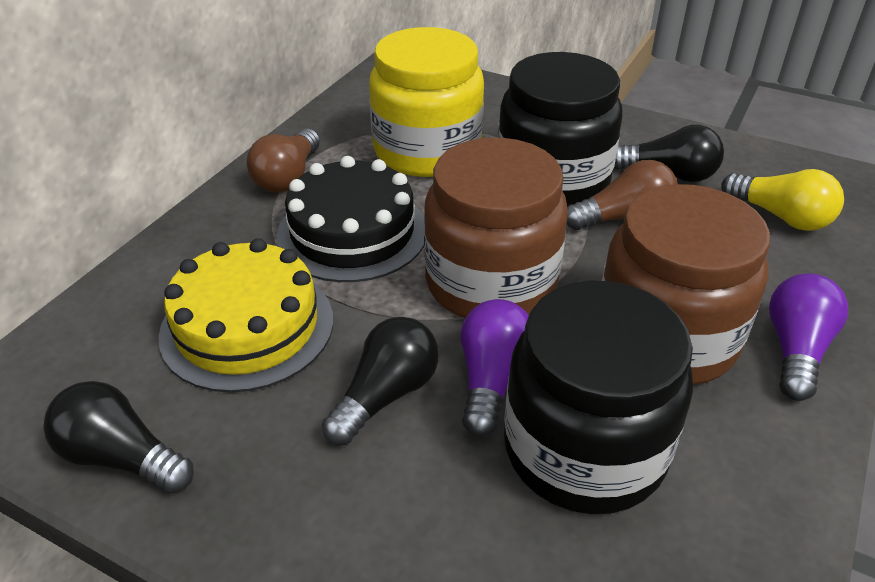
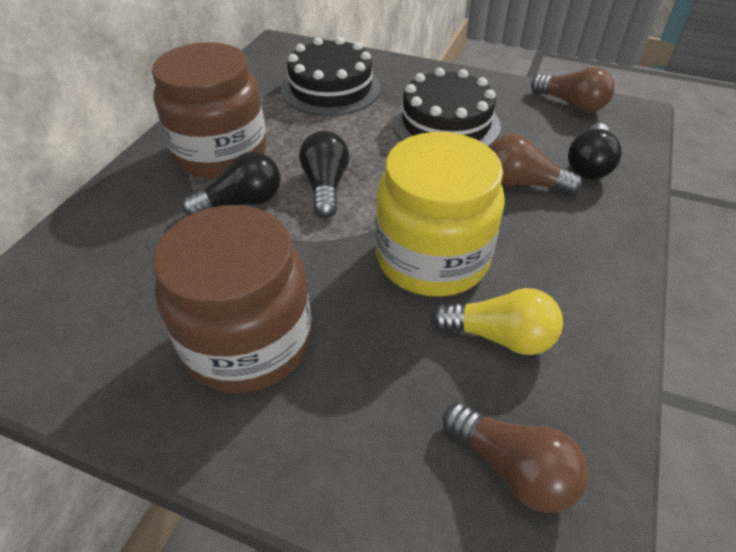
black cake: 1 -> 2
black jar: 2 -> 0
brown light bulb: 2 -> 3
purple light bulb: 2 -> 0
yellow cake: 1 -> 0

